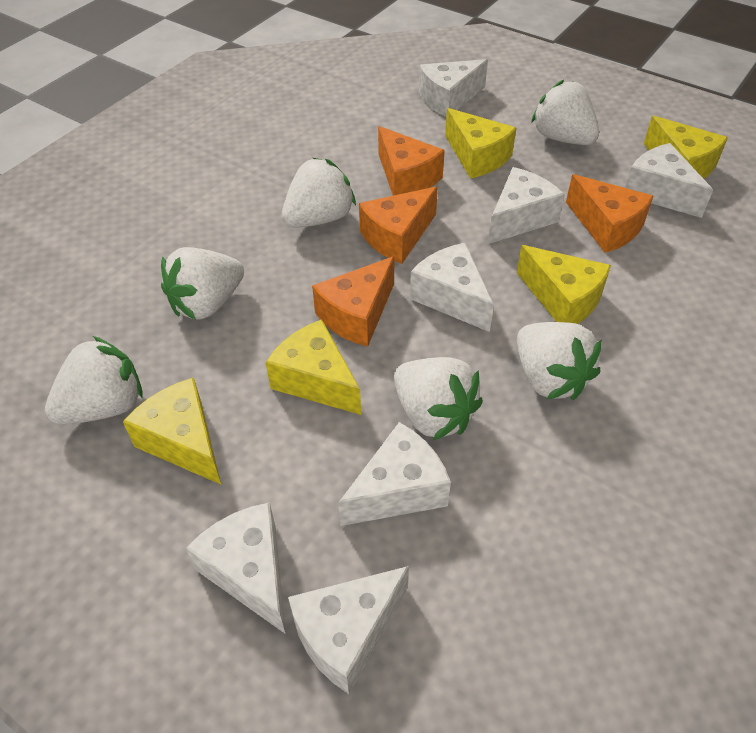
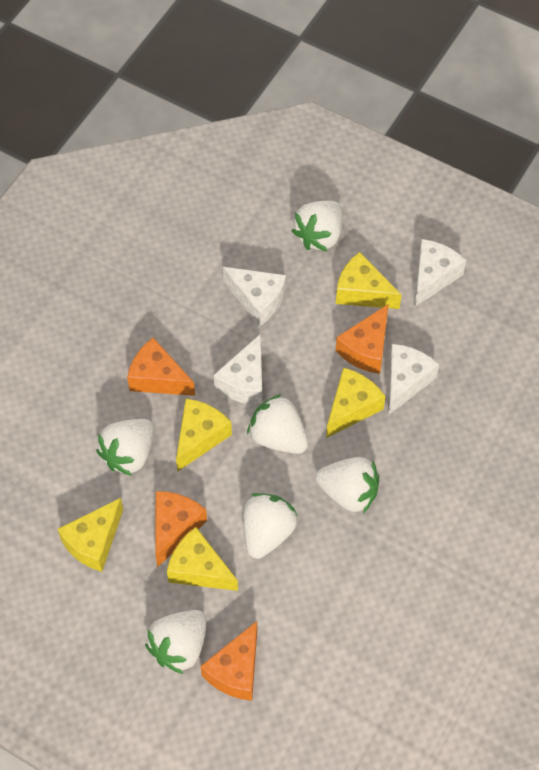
white cheese: 7 -> 4

